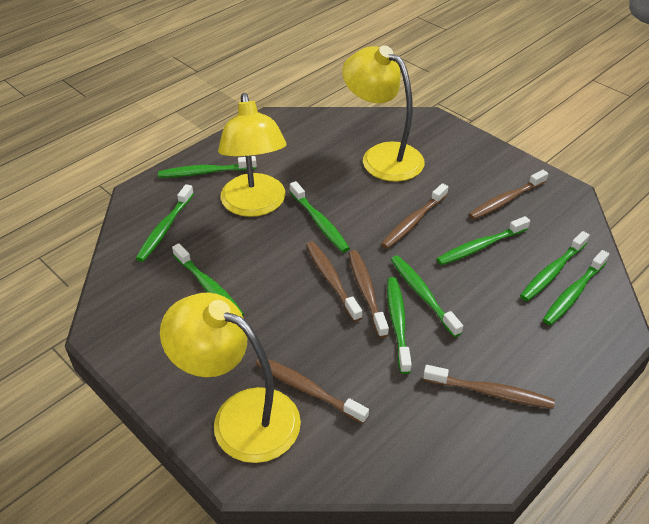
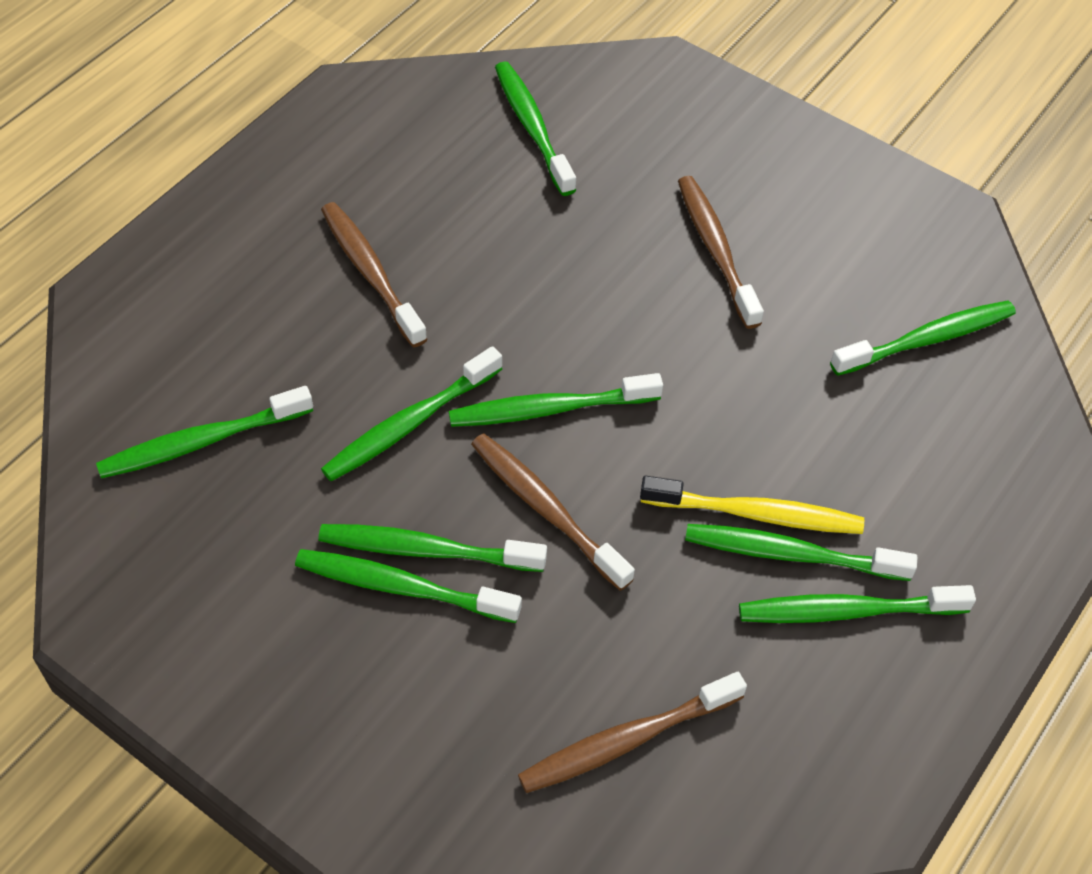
brown toothbrush: 6 -> 4
yellow lamp: 3 -> 0
yellow toothbrush: 0 -> 1

